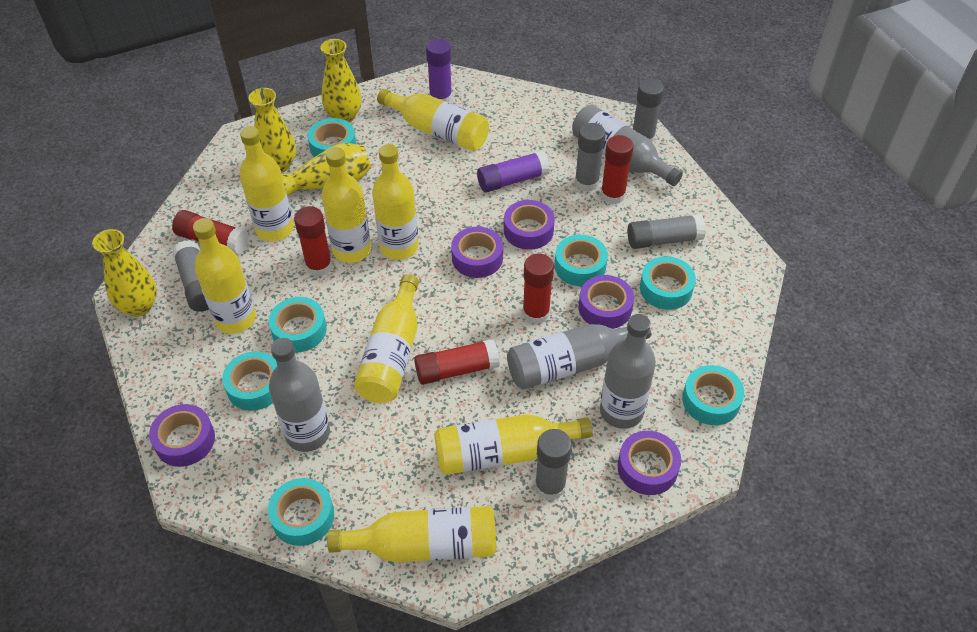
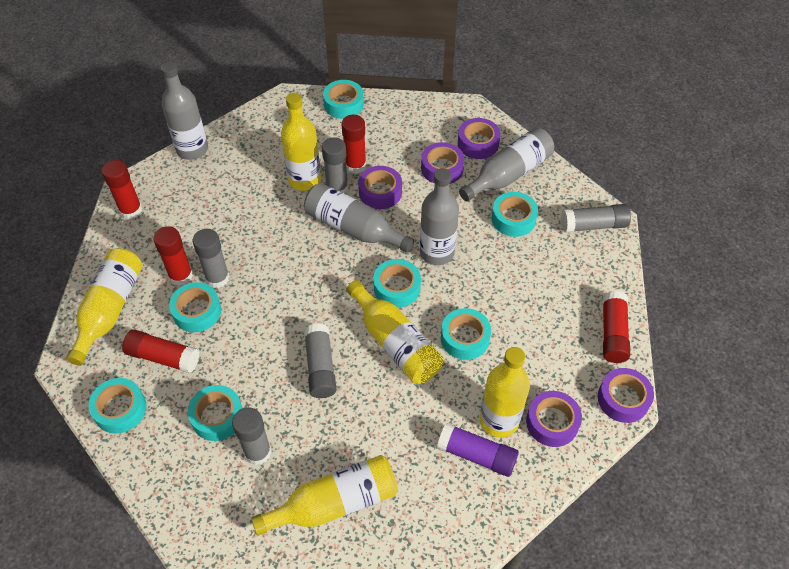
purple glue stick: 2 -> 1
yellow bottle: 8 -> 5
yellow vase: 4 -> 0

